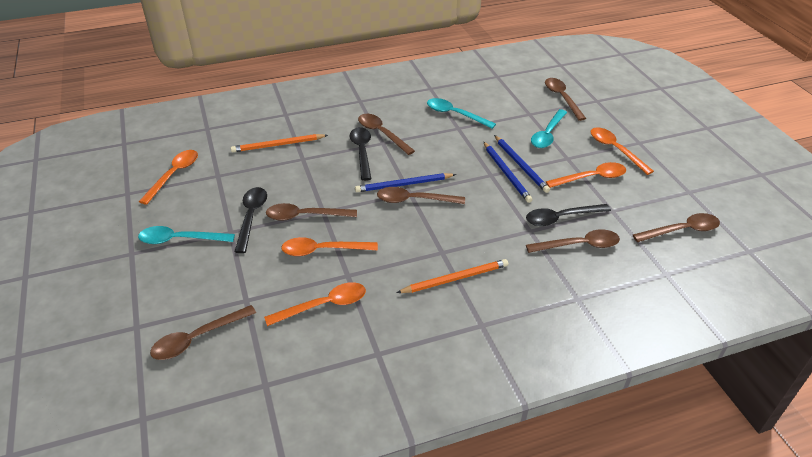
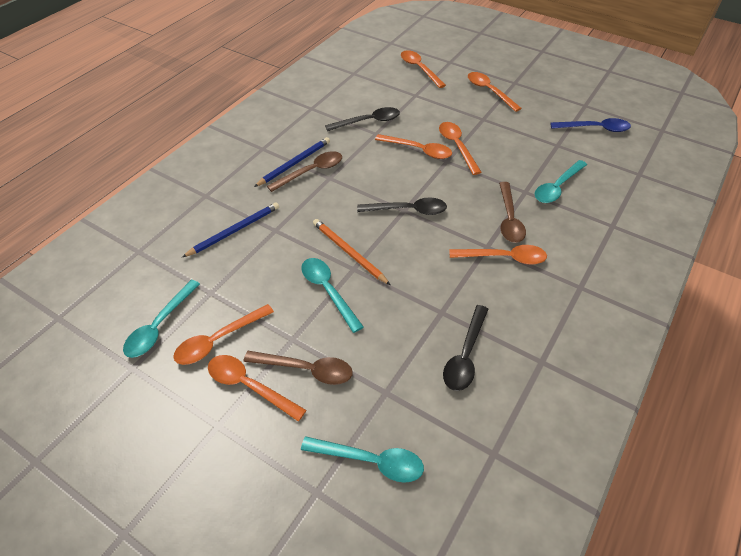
blue pencil: 3 -> 2
blue spoon: 0 -> 1
brown spoon: 7 -> 3
orange pencil: 2 -> 1
orange spoon: 5 -> 7
turquoise spoon: 3 -> 4

